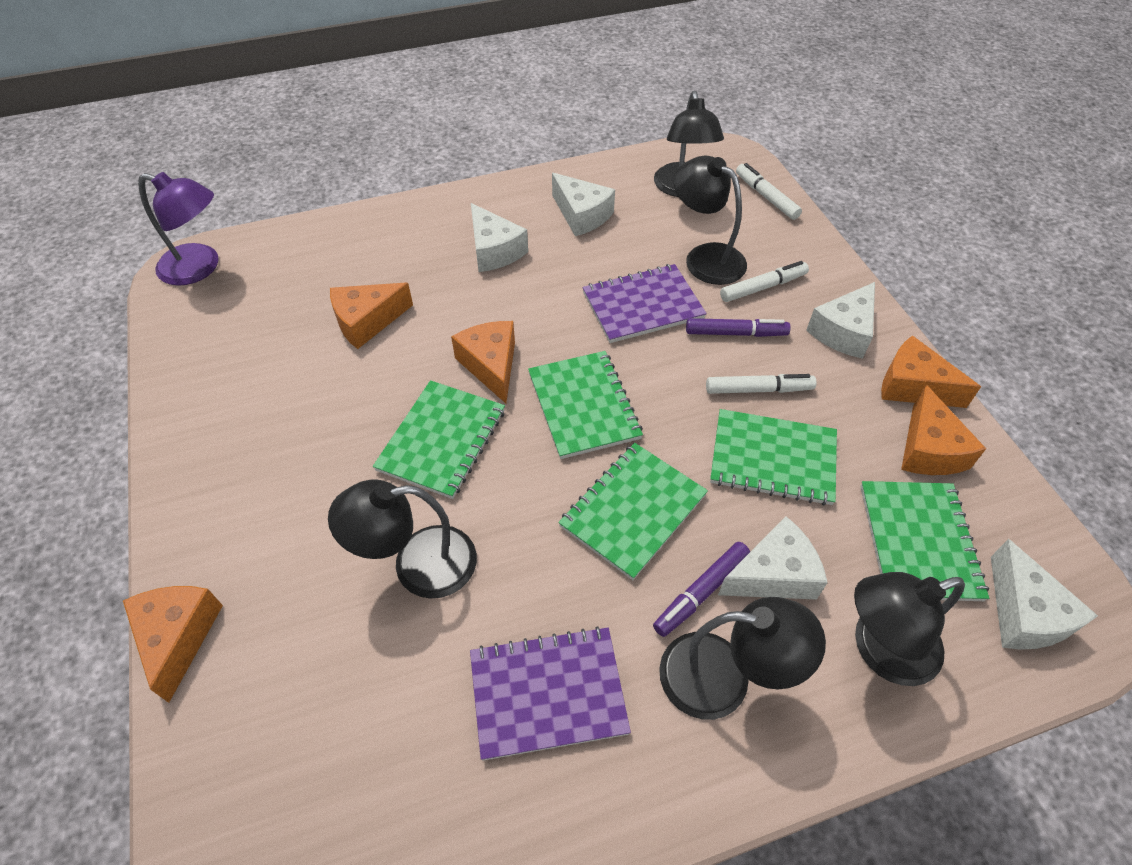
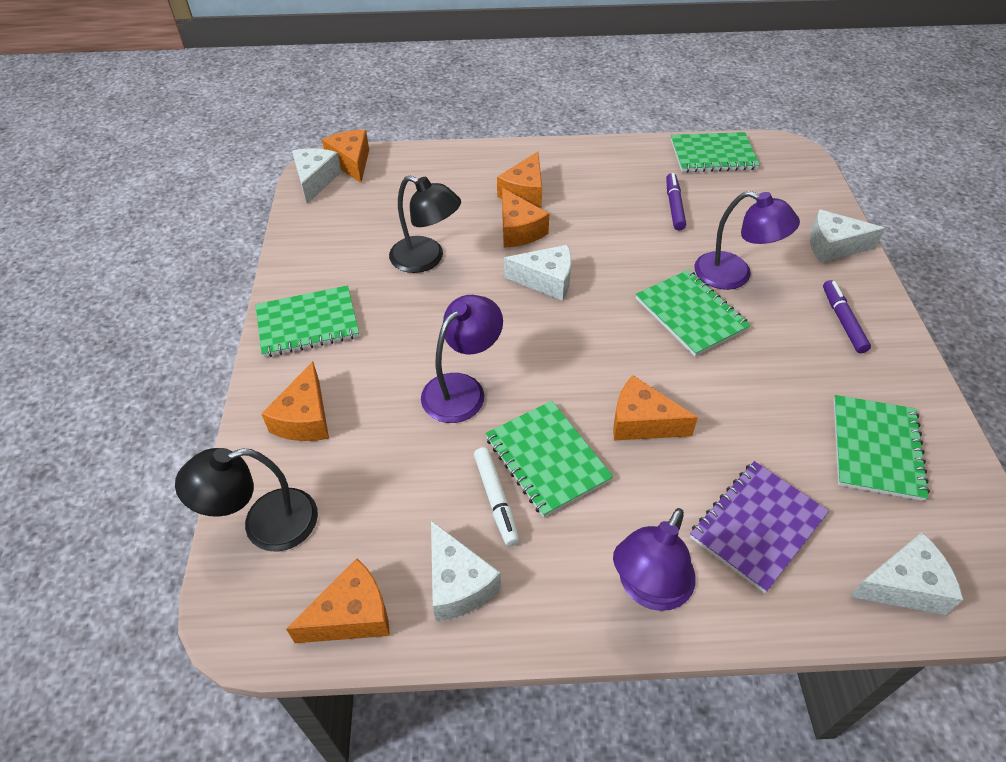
black lamp: 5 -> 2
orange cheese: 5 -> 6
purple lamp: 1 -> 3
purple notebook: 2 -> 1
white marker: 3 -> 1

